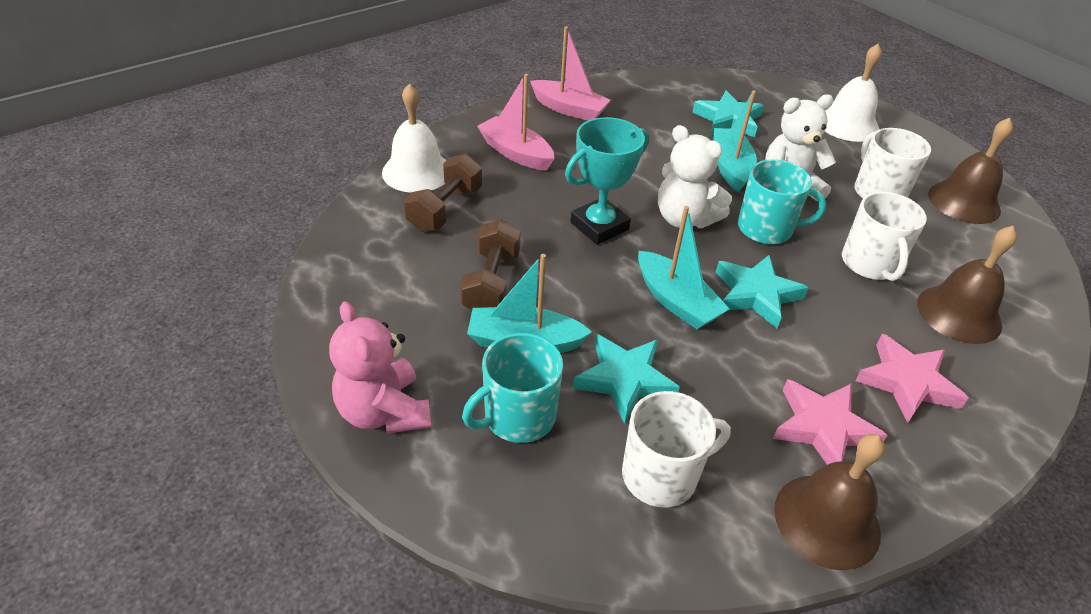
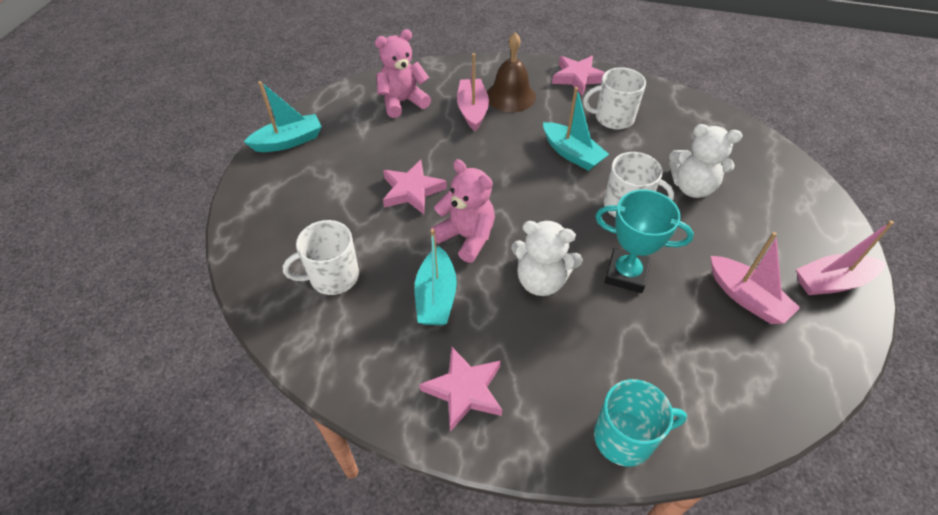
brown bell: 3 -> 1
brown dumbbell: 2 -> 0
pink boat: 2 -> 3
pink star: 2 -> 3
pink teddy bear: 1 -> 2
turquoise mug: 2 -> 1
turquoise star: 3 -> 0
white bell: 2 -> 0

